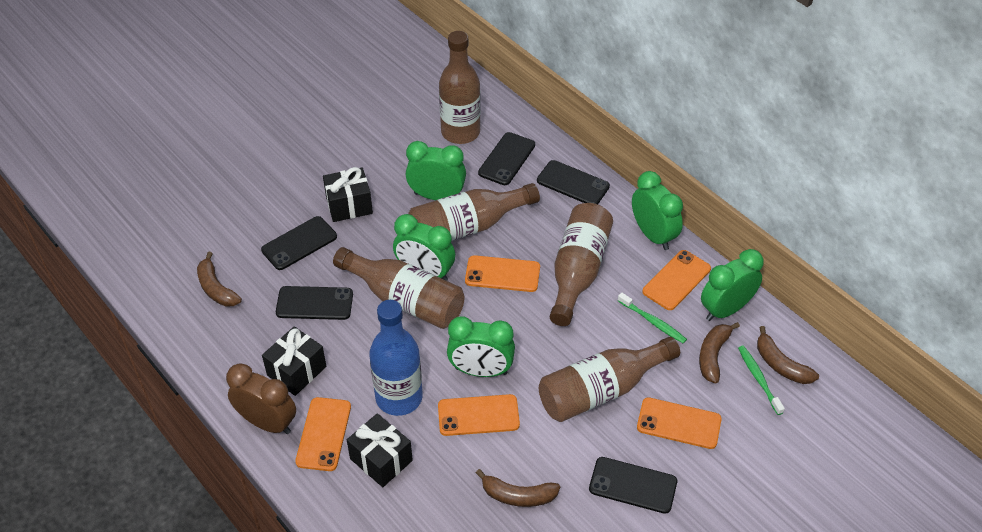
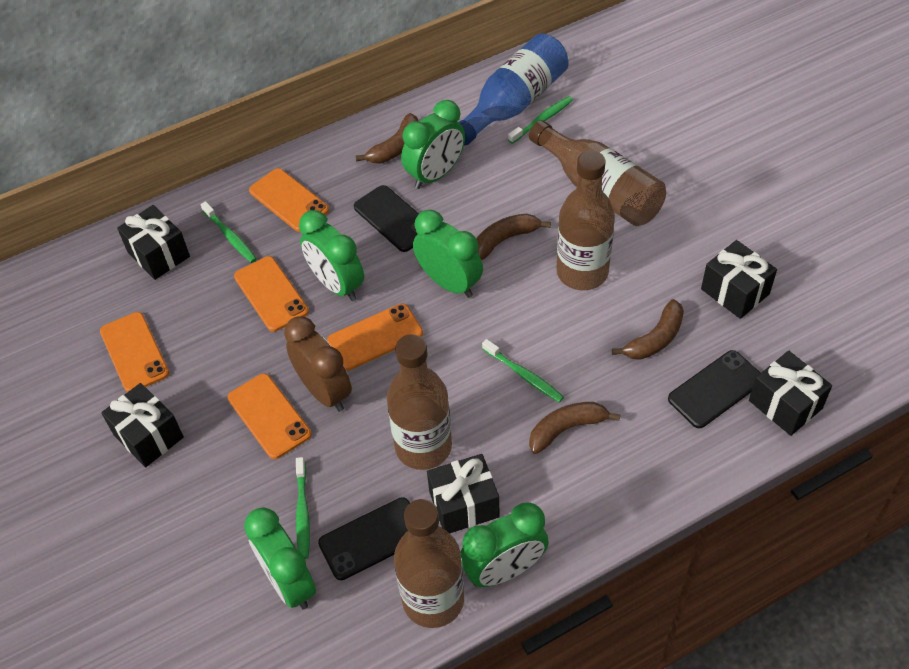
black gift: 3 -> 5
black phone: 5 -> 3
brown bottle: 5 -> 4
green toothbrush: 2 -> 4

